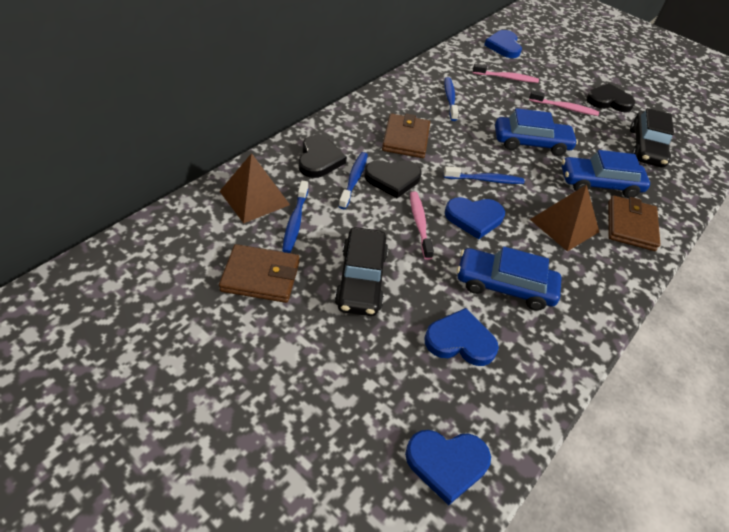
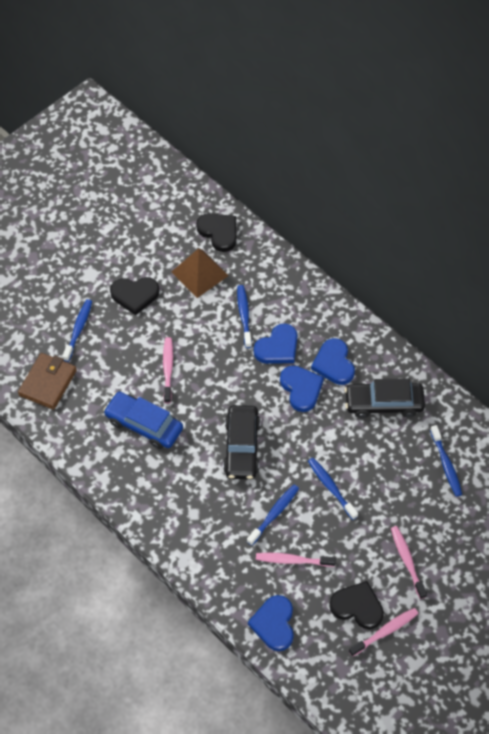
blue car: 3 -> 1
blue toothbrush: 4 -> 5
brown pyramid: 2 -> 1
brown wallet: 3 -> 1
pink toothbrush: 3 -> 4

